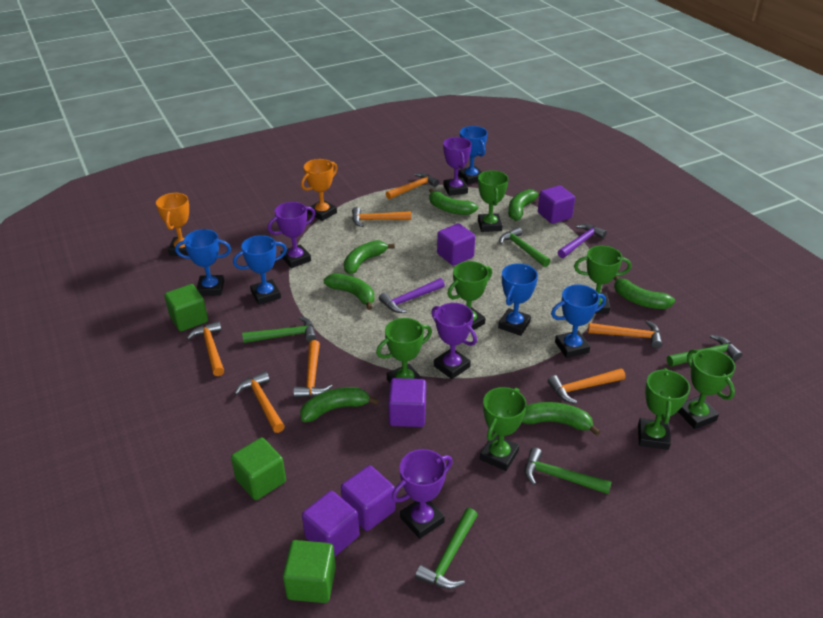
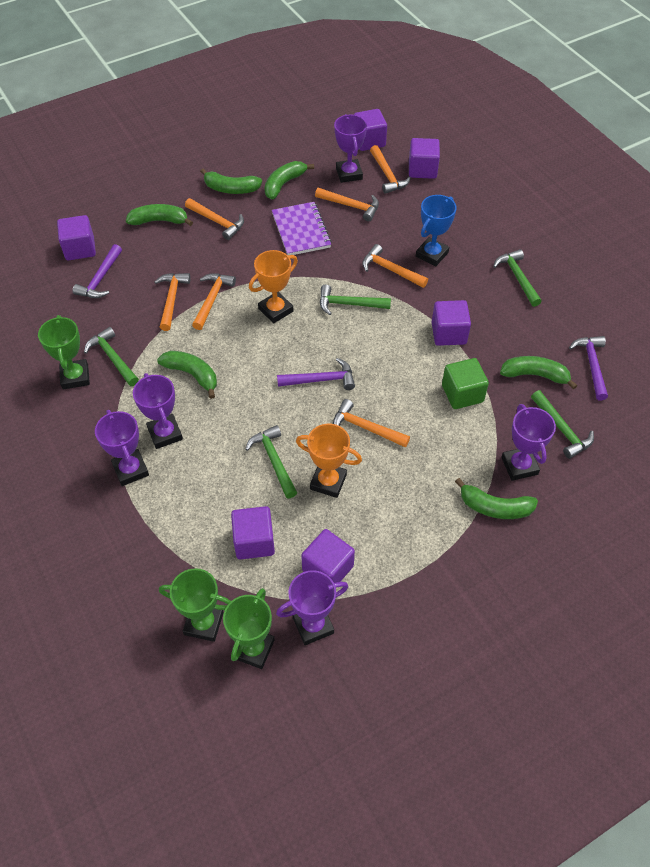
blue trophy: 5 -> 1
green banana: 7 -> 6
green cube: 3 -> 1
green trophy: 7 -> 3
purple cube: 5 -> 6
purple hammer: 2 -> 3
purple notebook: 0 -> 1
purple trophy: 4 -> 5

